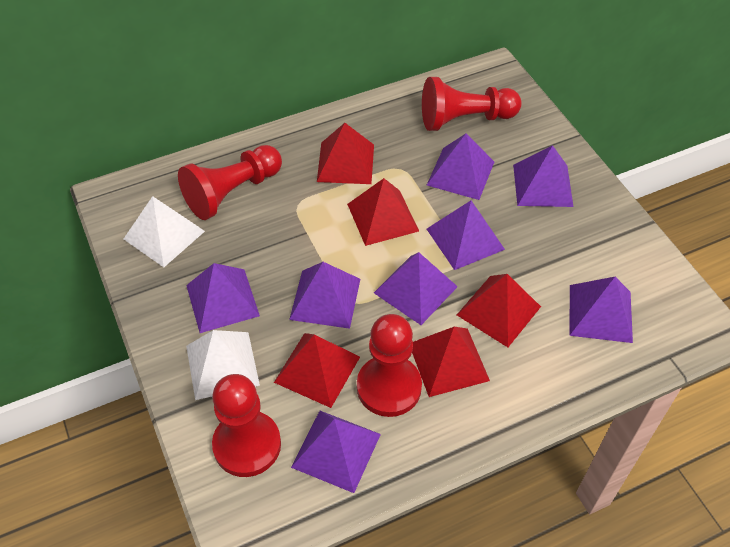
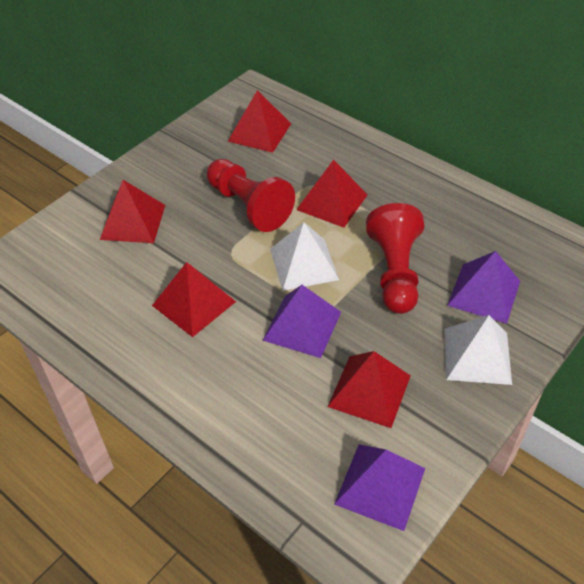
purple pyramid: 8 -> 3
red pawn: 4 -> 2

